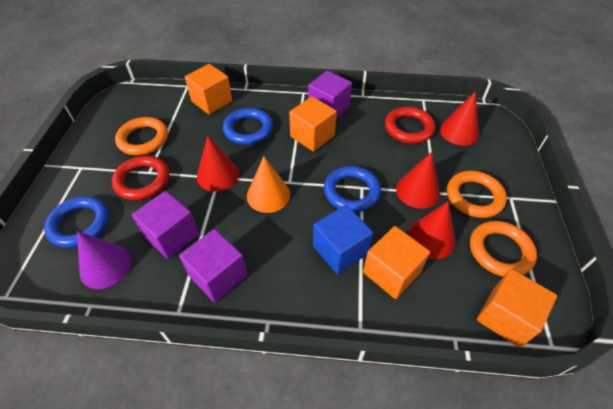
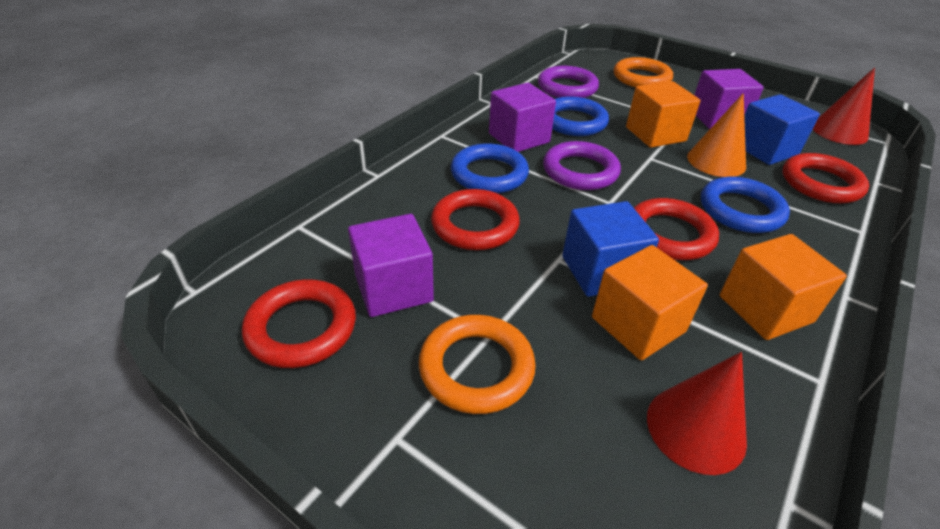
blue cube: 1 -> 2
orange cube: 4 -> 3
orange ring: 3 -> 2
purple cone: 1 -> 0
purple ring: 0 -> 2
red cone: 4 -> 2
red ring: 2 -> 4

